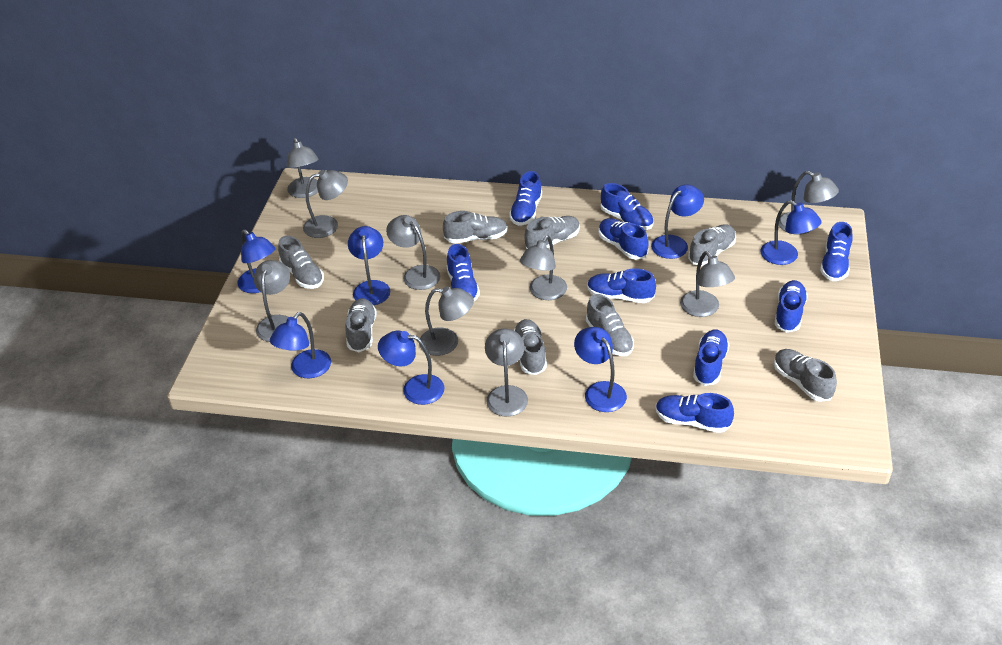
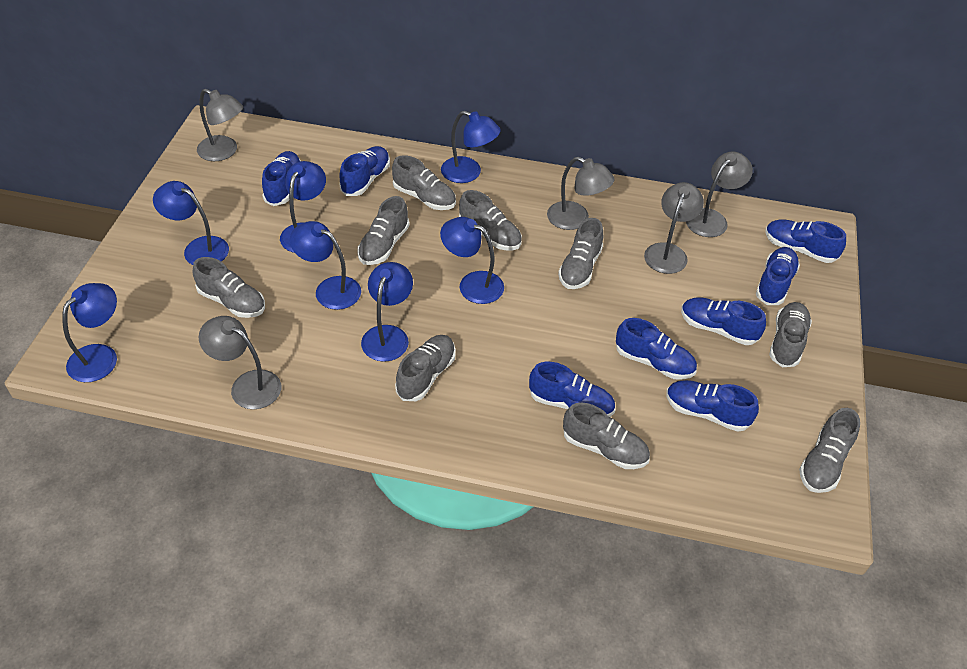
blue shoe: 9 -> 8
grey lamp: 9 -> 5
grey shoe: 8 -> 9

